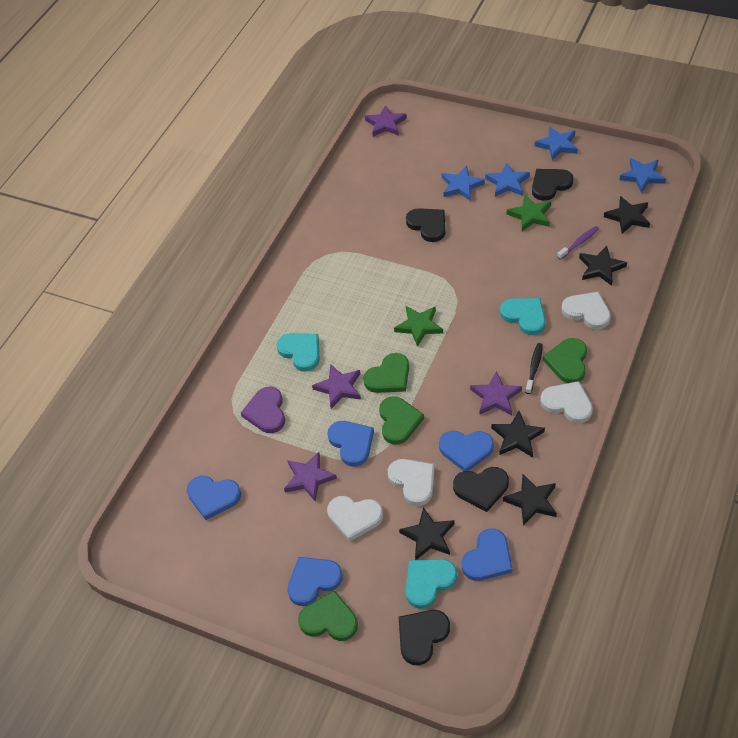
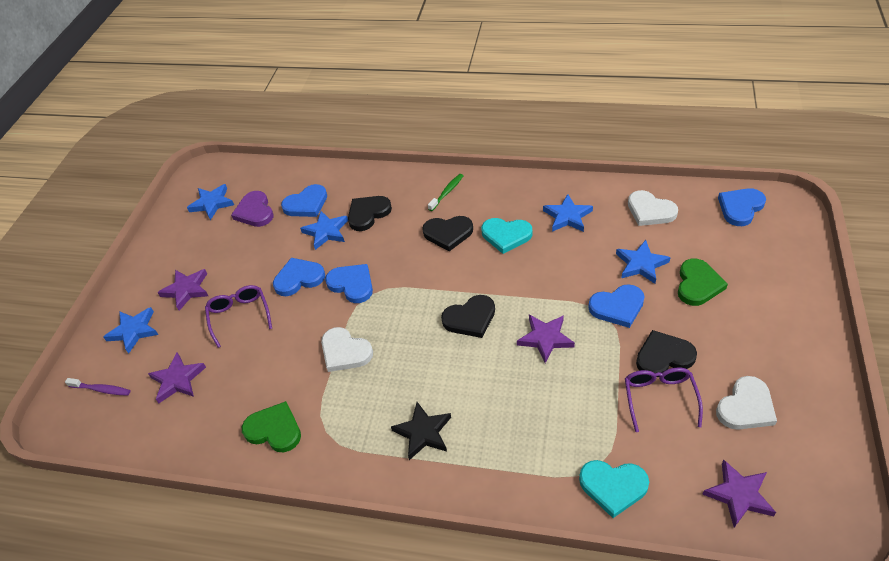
black star: 5 -> 1
black toothbrush: 1 -> 0
blue star: 4 -> 5
green heart: 4 -> 2
green star: 2 -> 0
green toothbrush: 0 -> 1
purple glasses: 0 -> 2
turquoise heart: 3 -> 2
white heart: 4 -> 3

